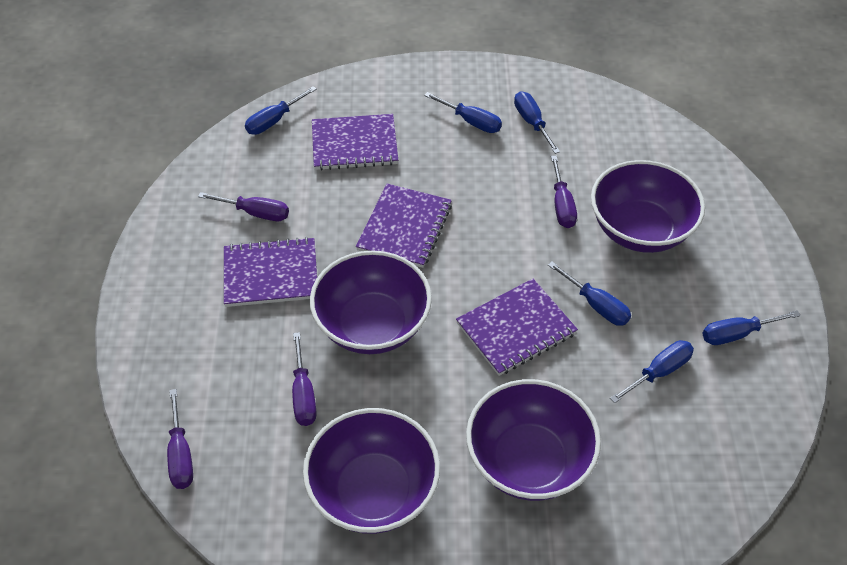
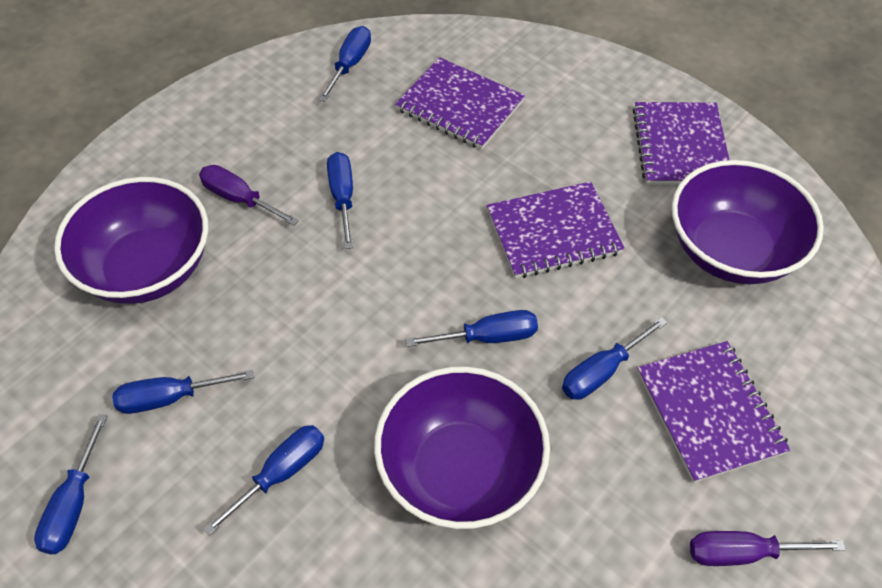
blue screwdriver: 6 -> 7
purple bowl: 4 -> 3
purple screwdriver: 4 -> 2

